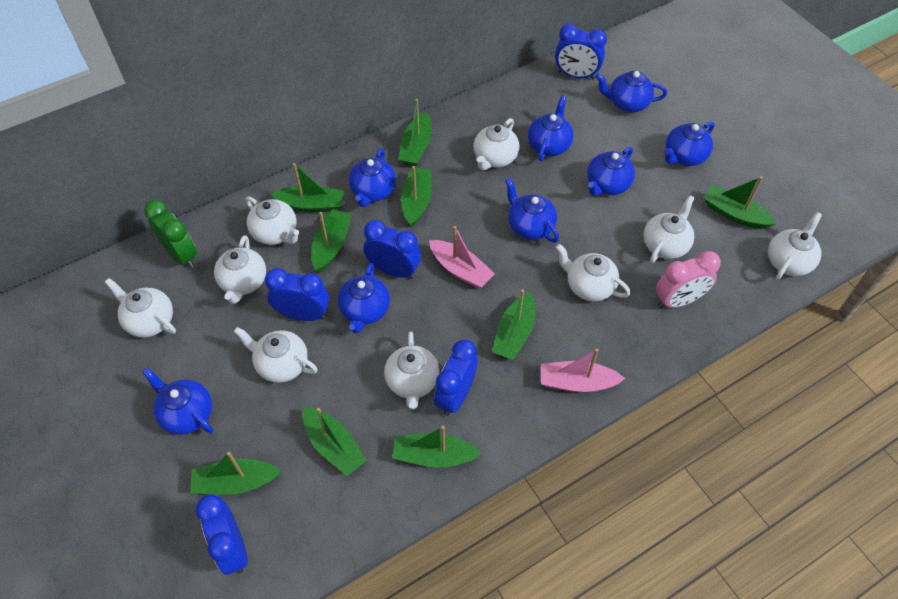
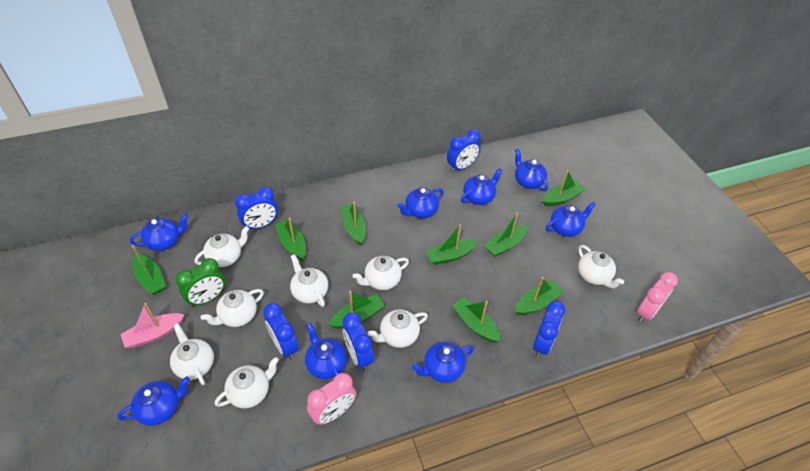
pink boat: 2 -> 1
pink clock: 1 -> 2
white teapot: 9 -> 8

